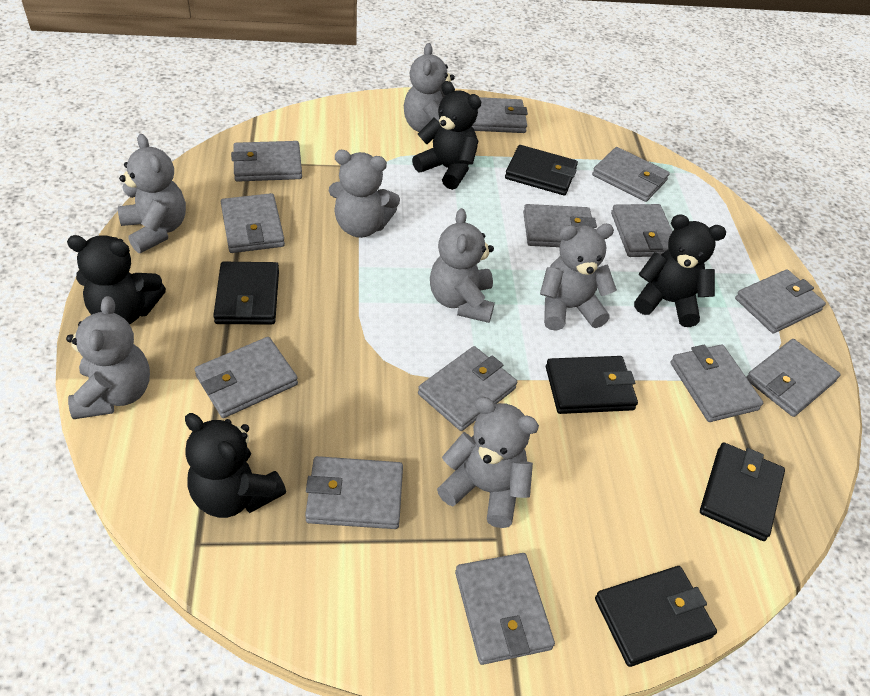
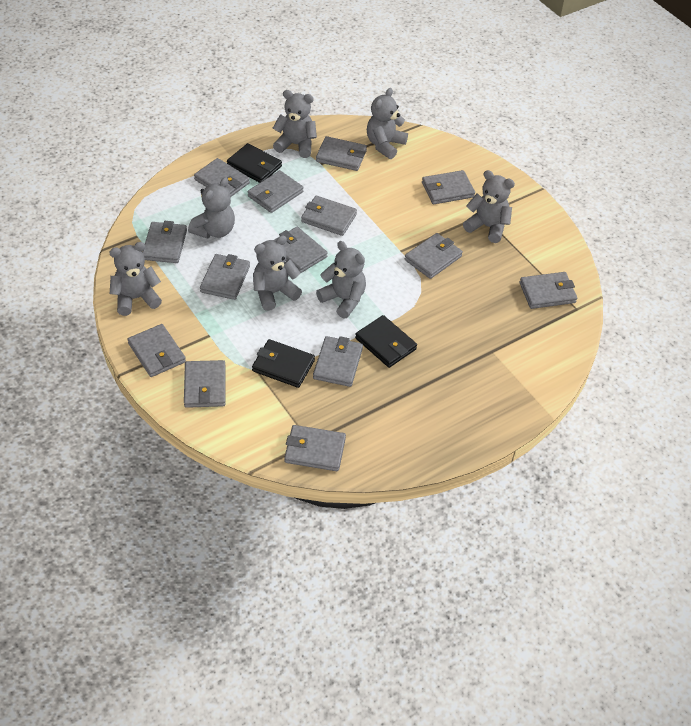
black teddy bear: 4 -> 0
black wallet: 5 -> 3
grey wallet: 13 -> 14

